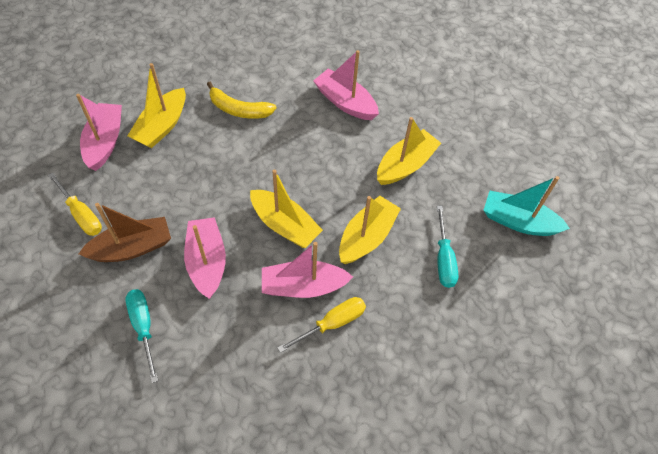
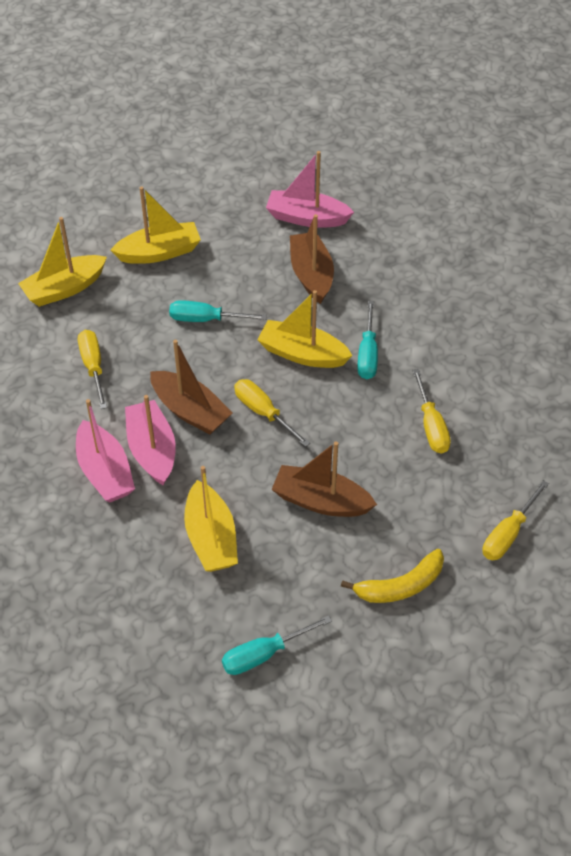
brown boat: 1 -> 3
pink boat: 4 -> 3
turquoise boat: 1 -> 0
turquoise screwdriver: 2 -> 3
yellow screwdriver: 2 -> 4

